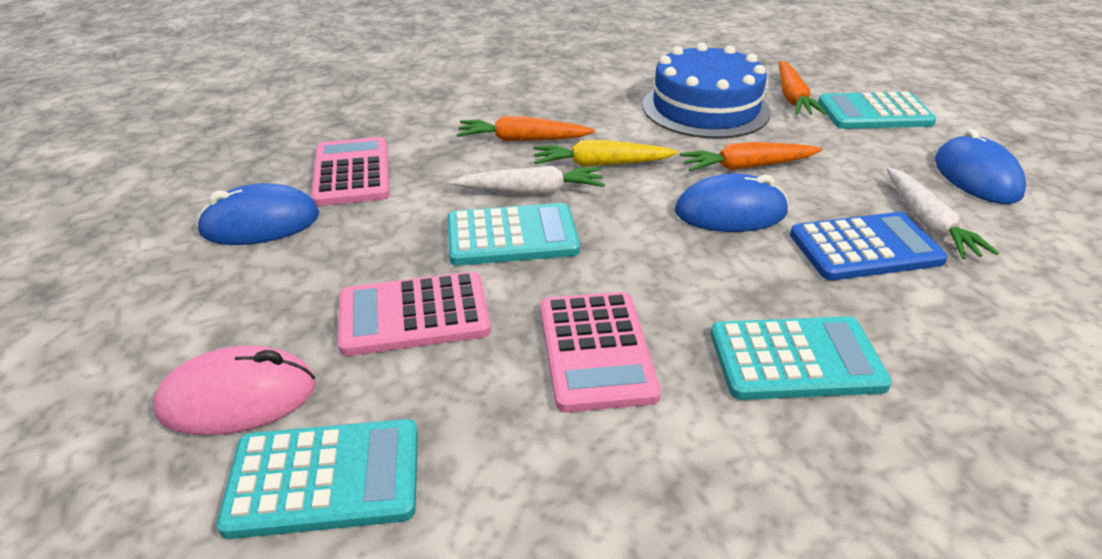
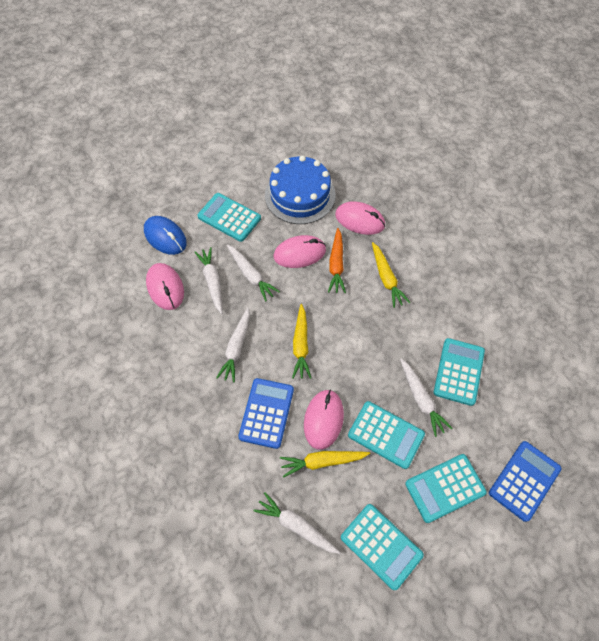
blue calculator: 1 -> 2
blue mouse: 3 -> 1
orange carrot: 3 -> 1
pink calculator: 3 -> 0
pink mouse: 1 -> 4
turquoise calculator: 4 -> 5
white carrot: 2 -> 5
yellow carrot: 1 -> 3

